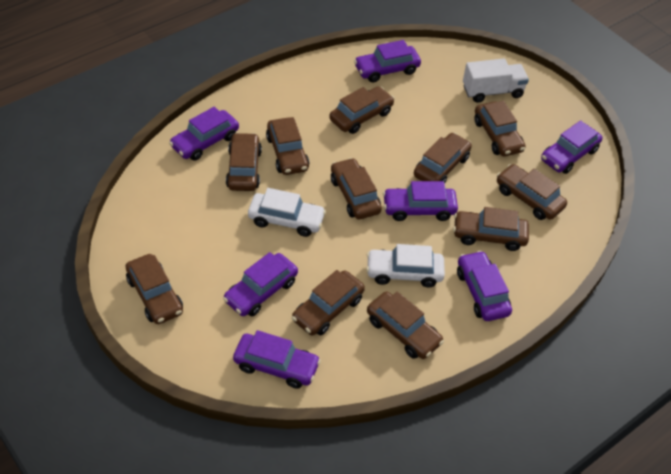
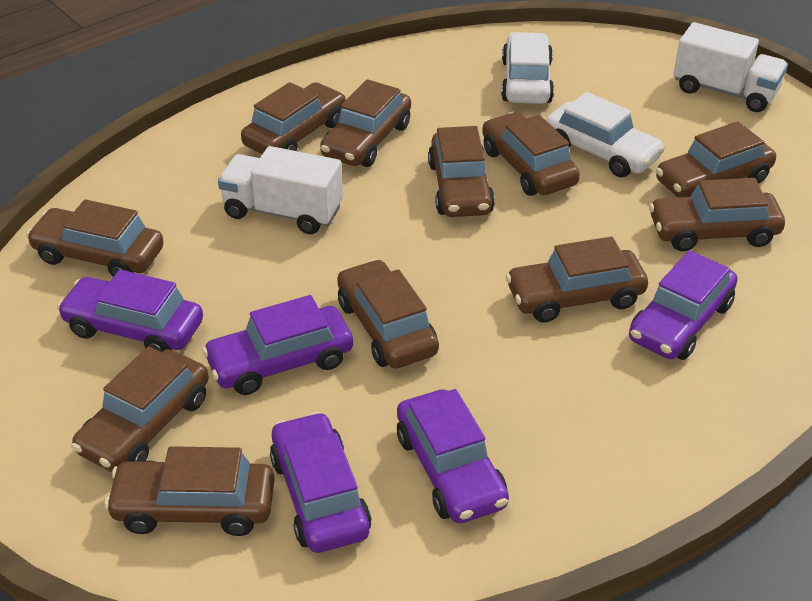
purple car: 7 -> 5
white truck: 1 -> 2

